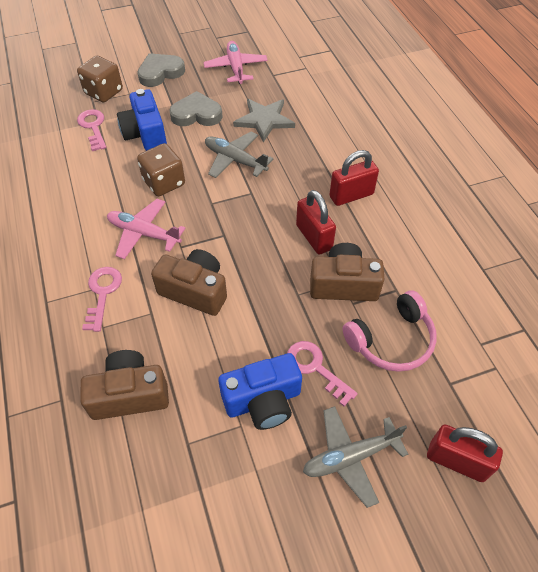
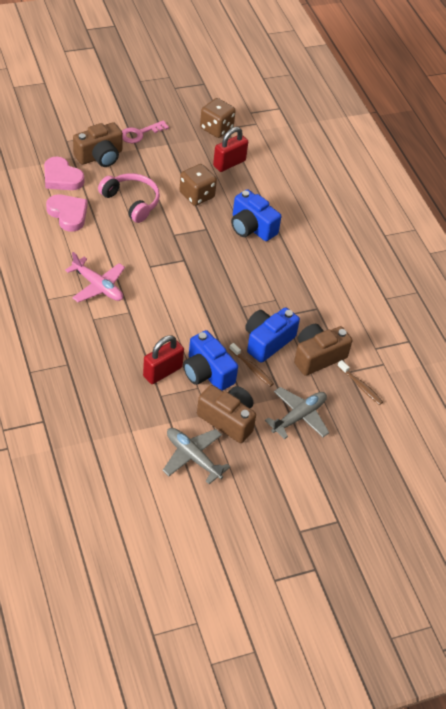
blue camera: 2 -> 3
brown toothbrush: 0 -> 2
grey heart: 2 -> 0
grey star: 1 -> 0
pink heart: 0 -> 2
pink key: 3 -> 1
pink plane: 2 -> 1
red padlock: 3 -> 2

